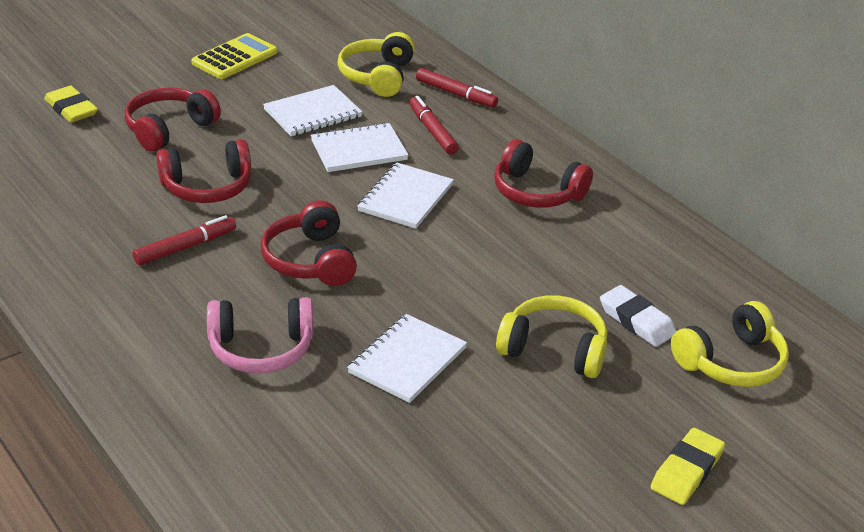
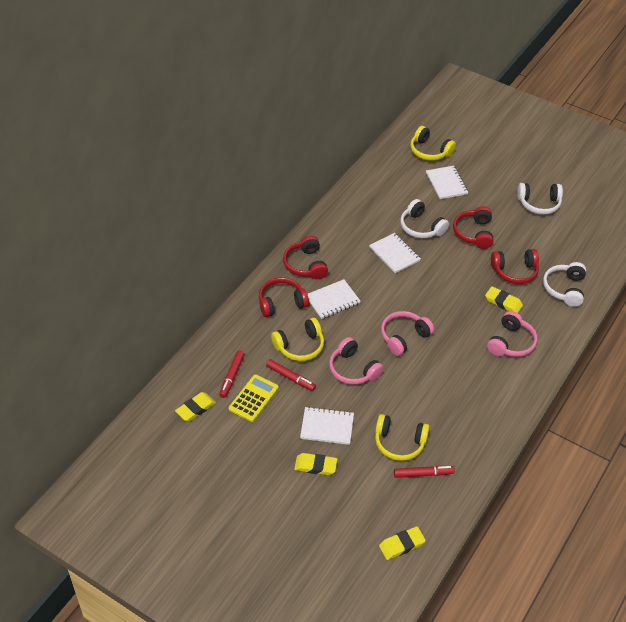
pink headphones: 1 -> 3
white eraser: 1 -> 0
white headphones: 0 -> 3
yellow eraser: 2 -> 4

